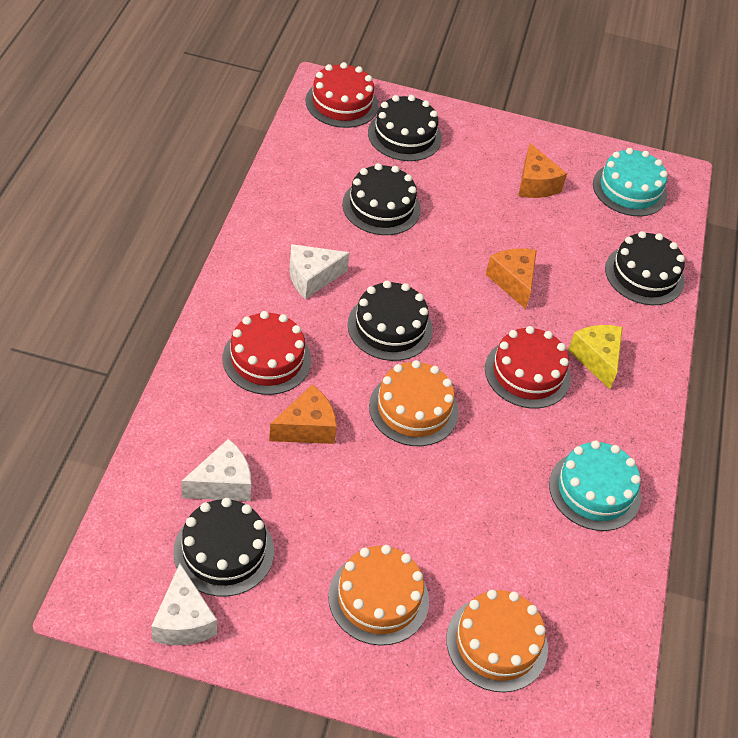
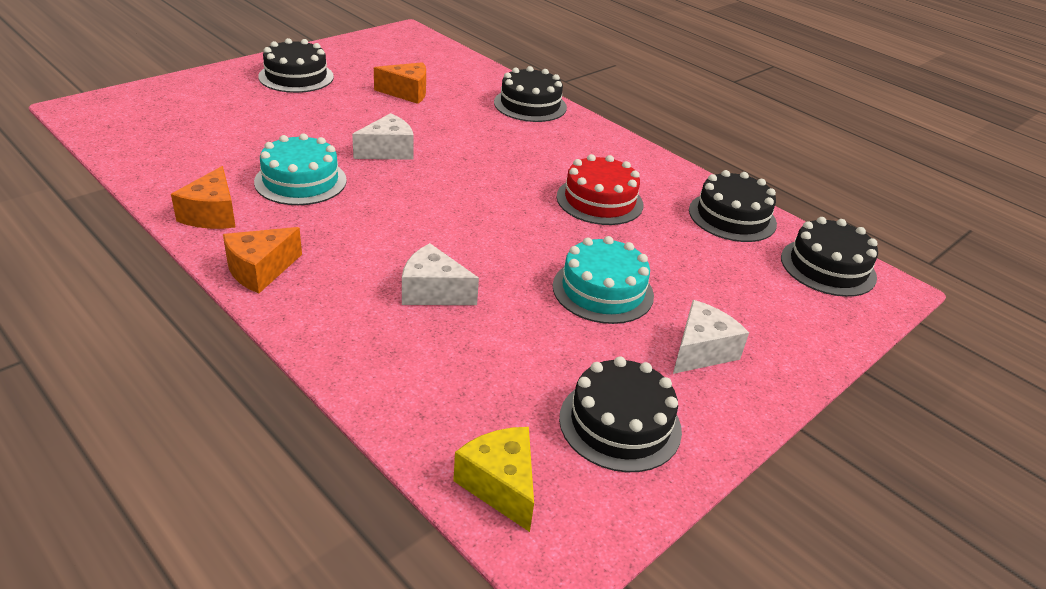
orange cake: 3 -> 0
red cake: 3 -> 1

